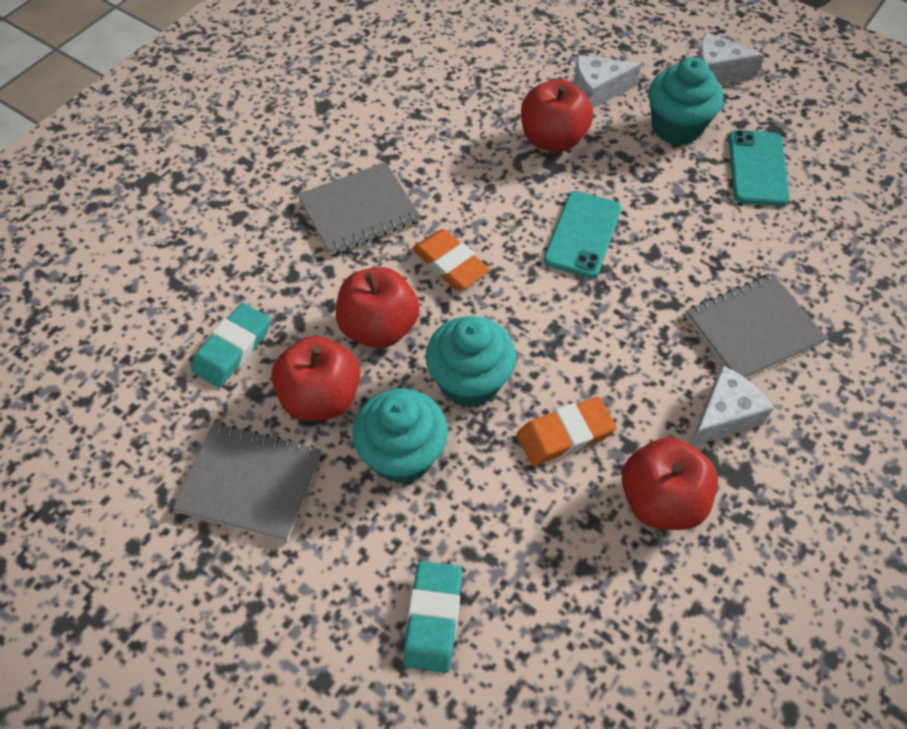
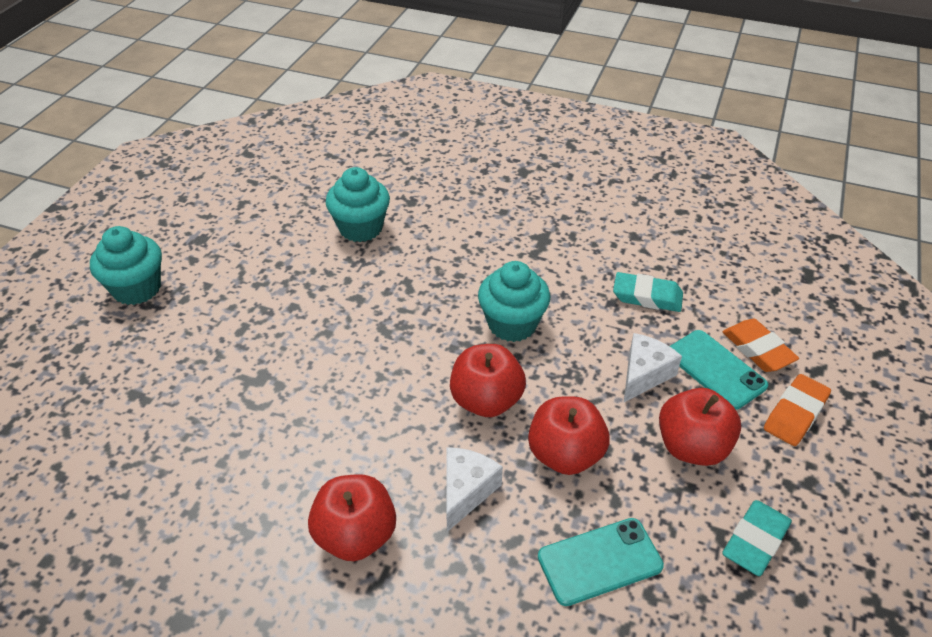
grey notebook: 3 -> 0
white cheese: 3 -> 2

